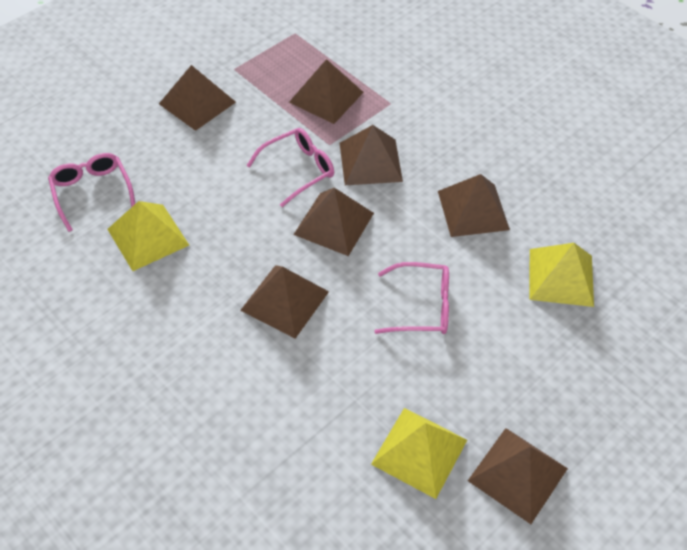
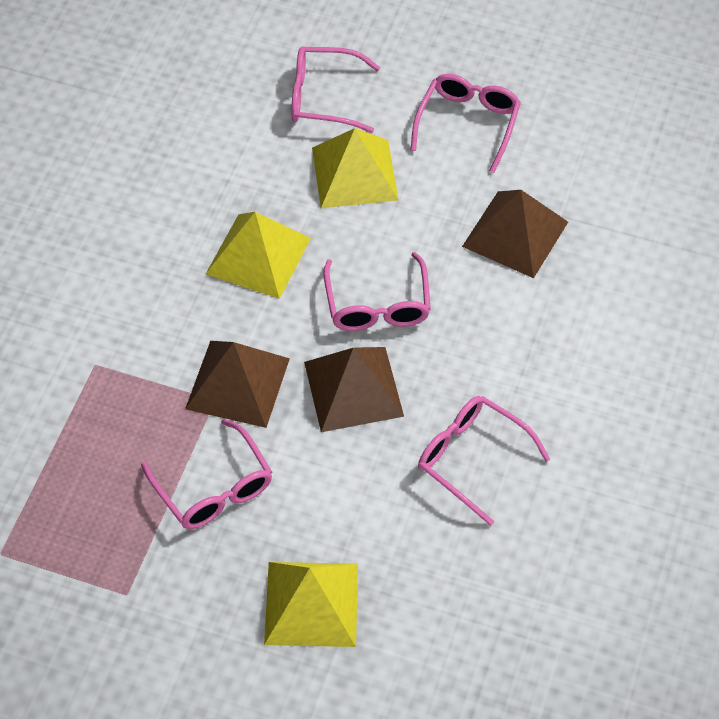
brown pyramid: 7 -> 3
pink glasses: 3 -> 5

